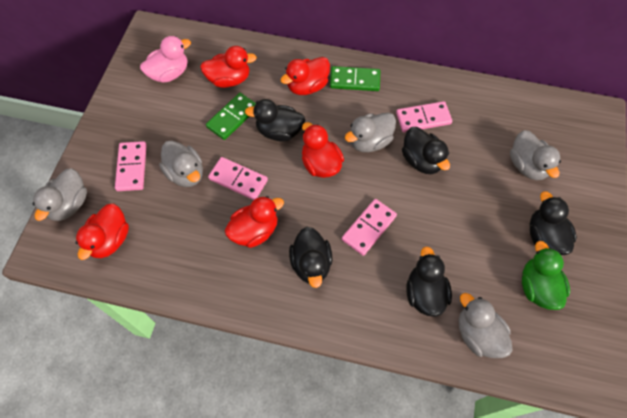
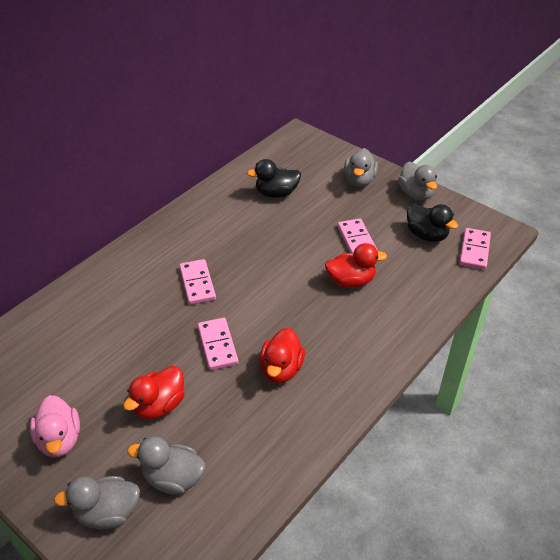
black duck: 5 -> 2
green domino: 2 -> 0
green duck: 1 -> 0
grey duck: 5 -> 4
red duck: 5 -> 3

